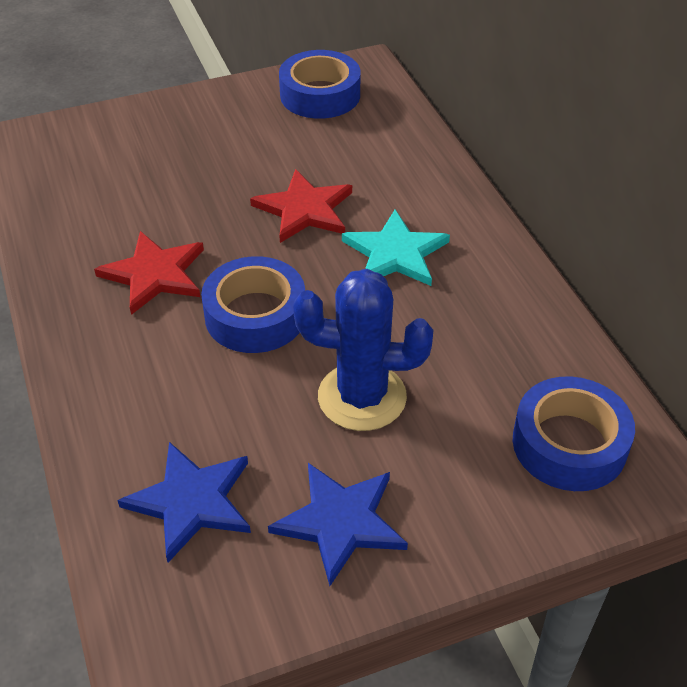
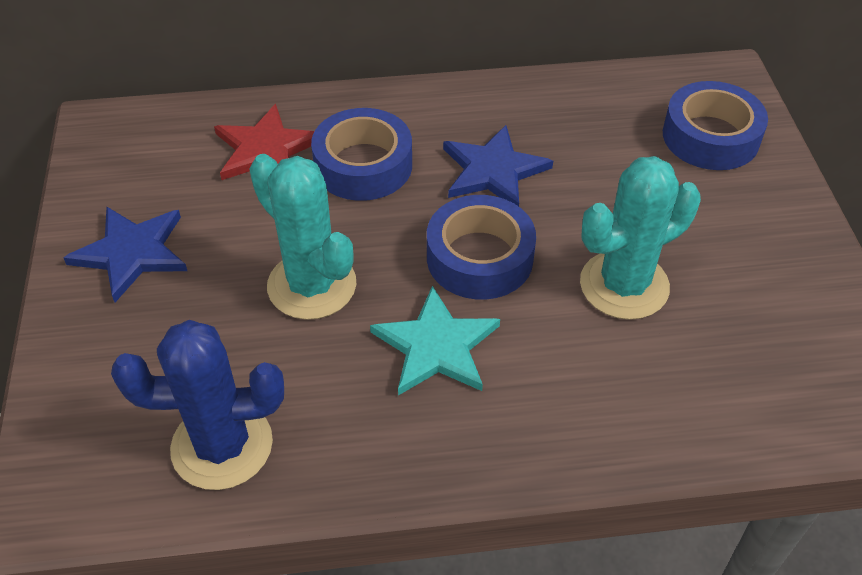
red star: 2 -> 1
turquoise cactus: 0 -> 2

